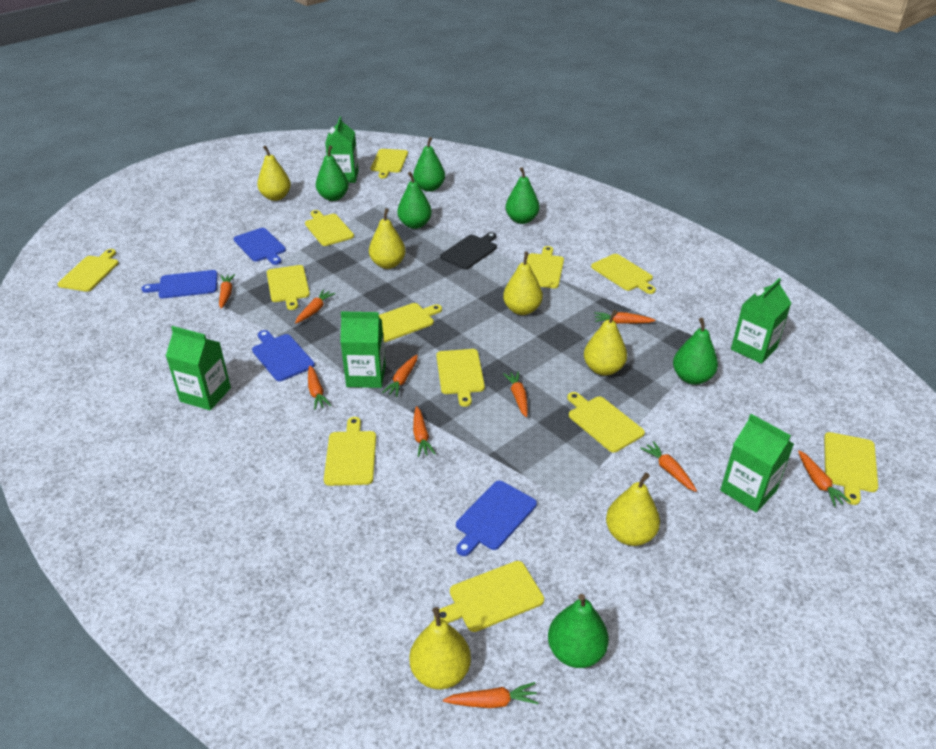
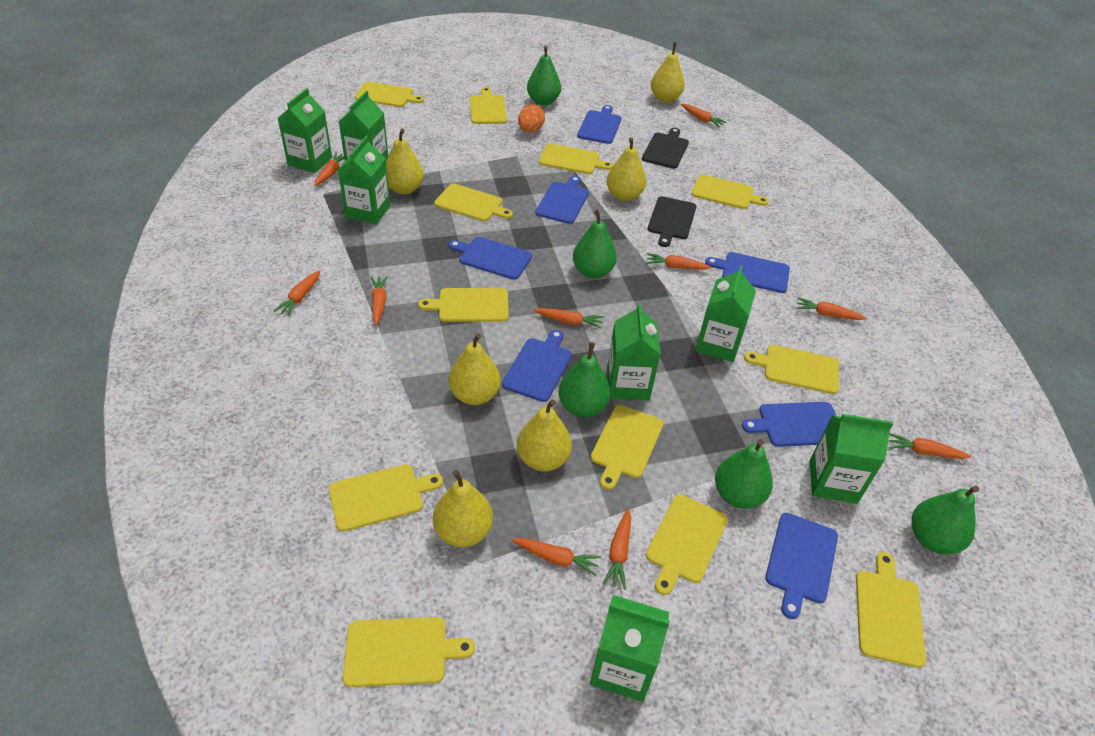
black cutting board: 1 -> 2
blue cutting board: 4 -> 7
green carton: 5 -> 7
green pear: 6 -> 5
orange egg: 0 -> 1

